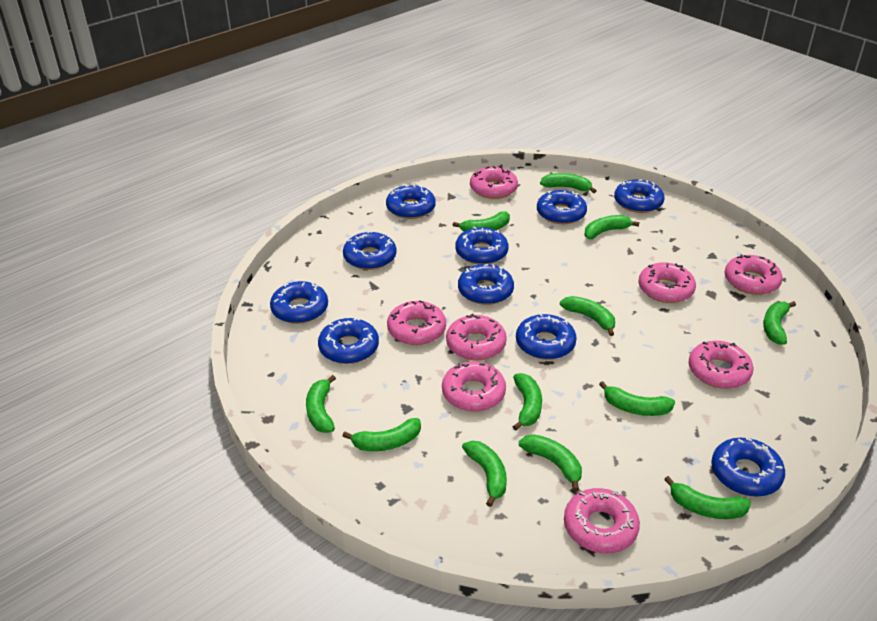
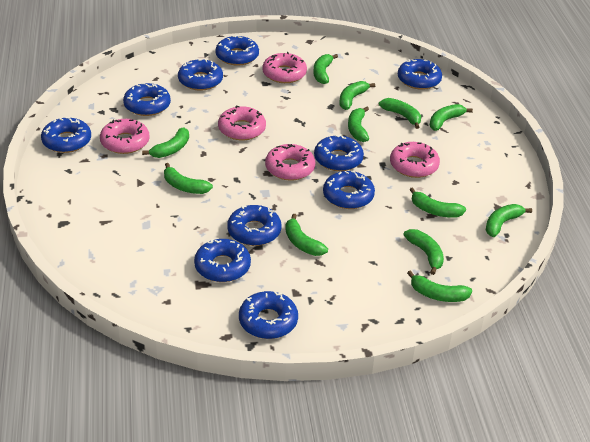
pink donut: 8 -> 5

